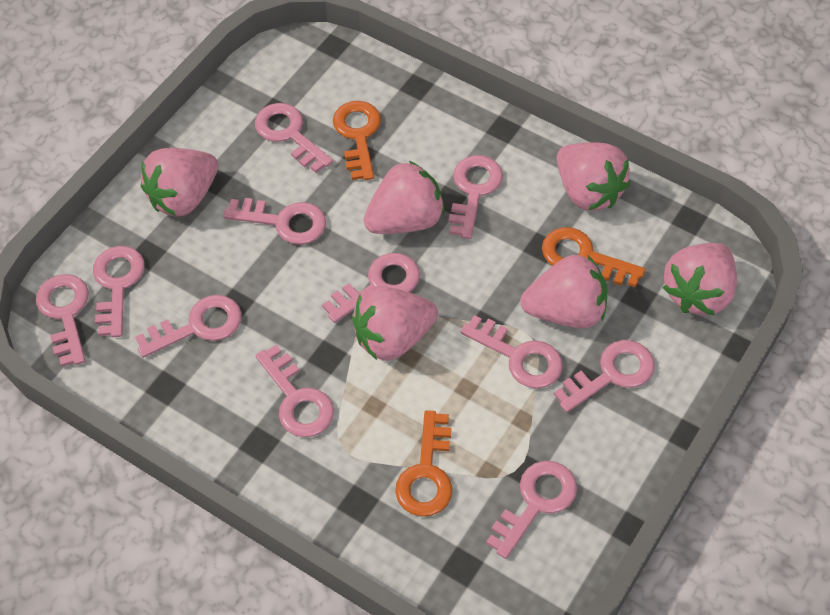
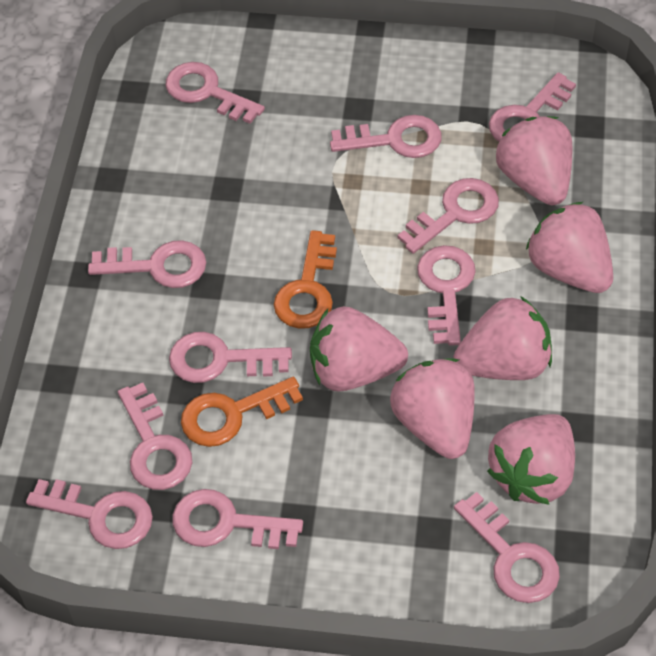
orange key: 3 -> 2

